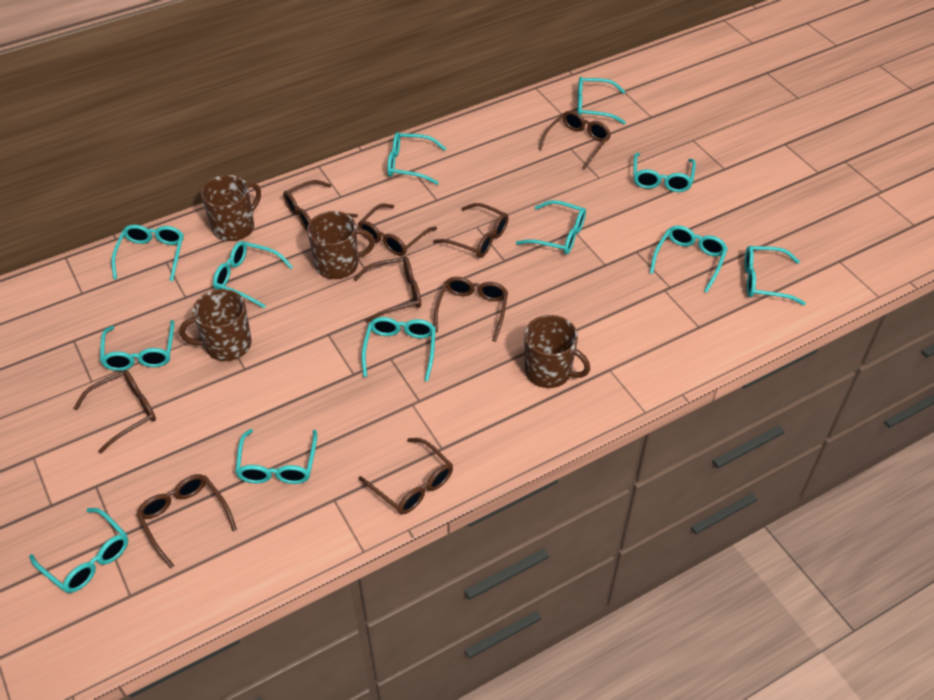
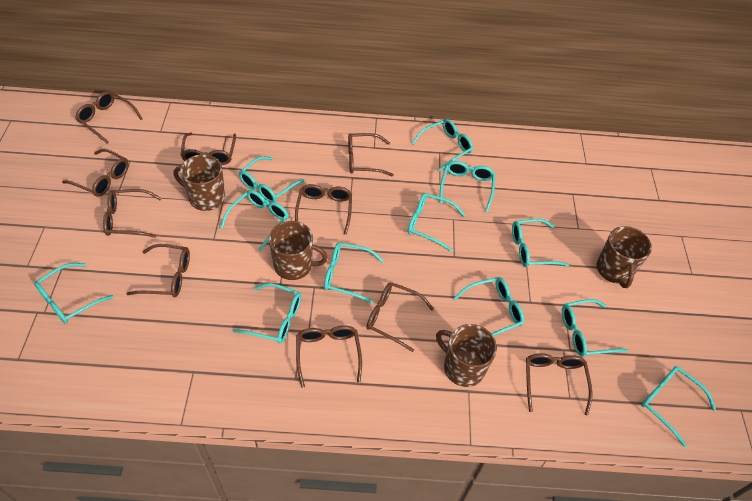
brown glasses: 9 -> 10

